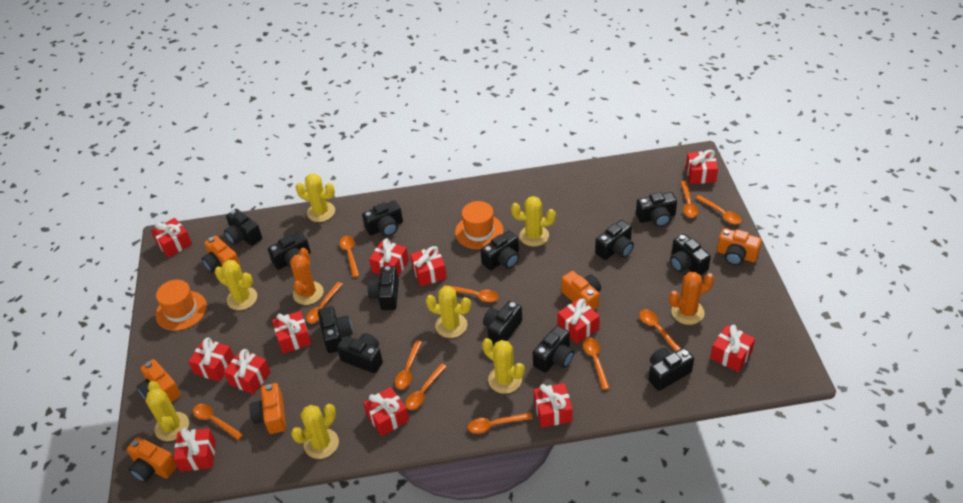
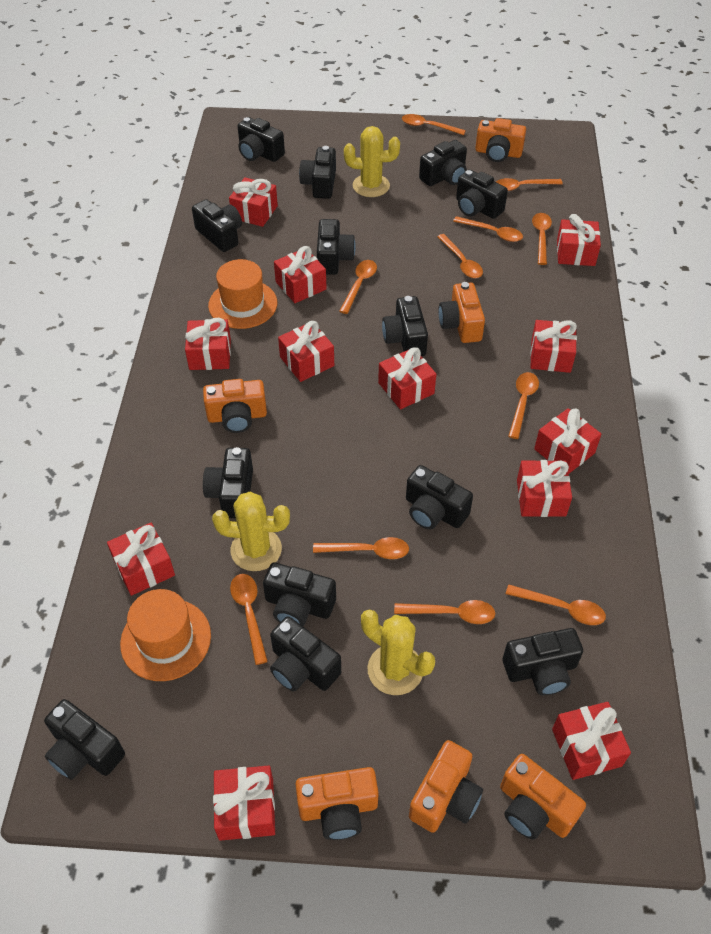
orange cactus: 2 -> 0
yellow cactus: 7 -> 3

